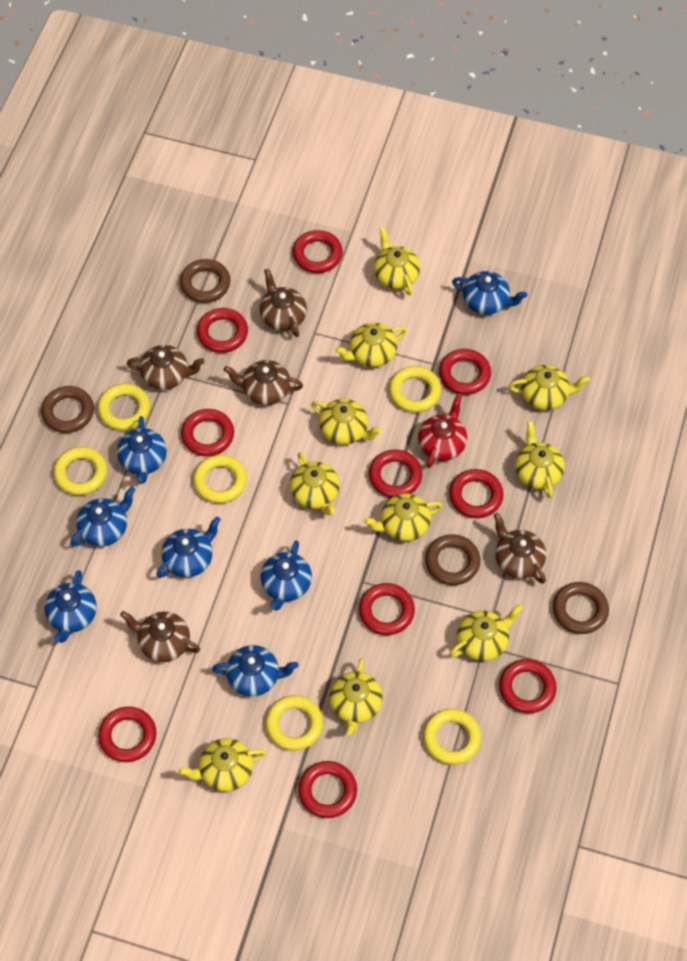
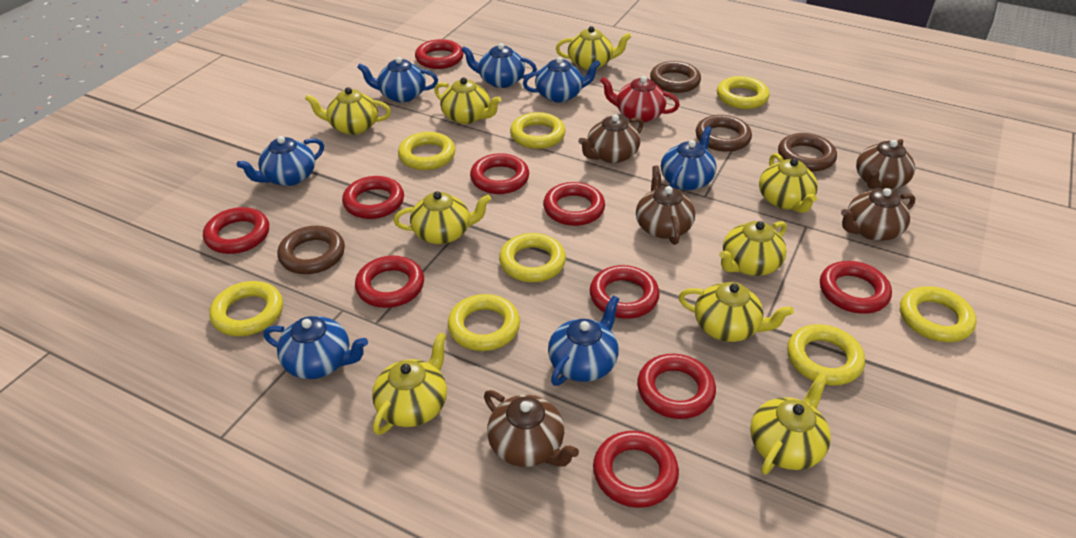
yellow ring: 6 -> 8
yellow teapot: 10 -> 9

